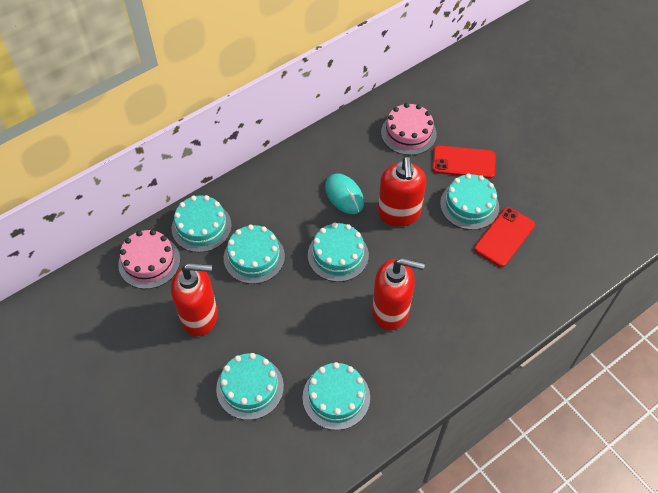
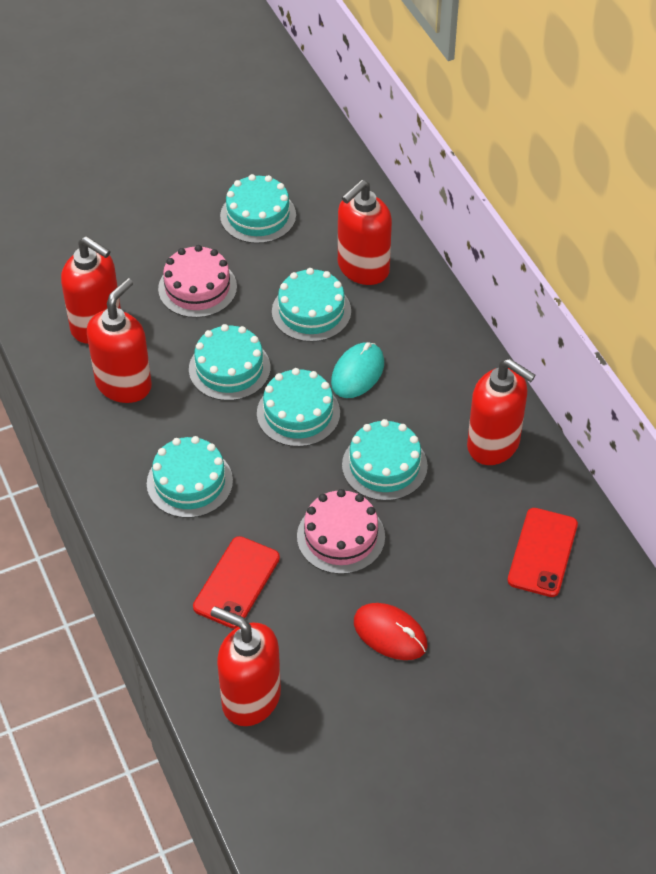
red mouse: 0 -> 1
red soap dispenser: 3 -> 5

